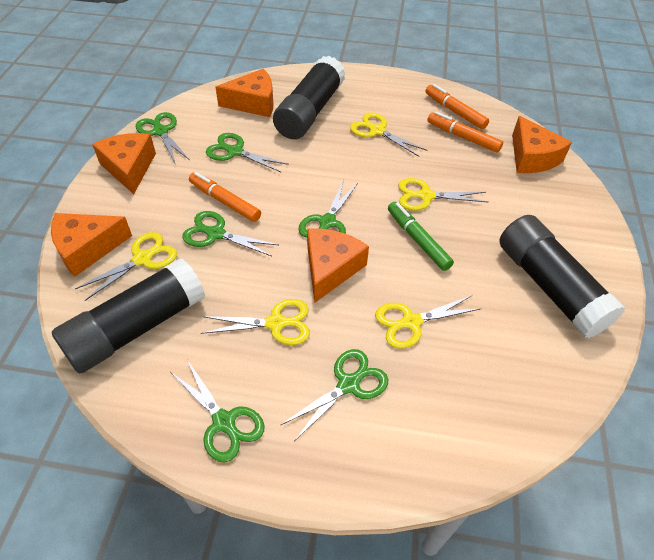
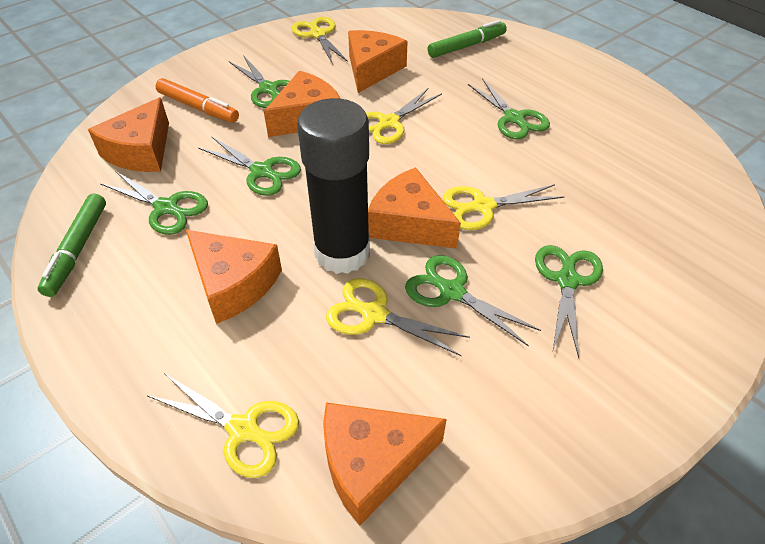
black glue stick: 3 -> 1
green marker: 1 -> 2
orange cheese: 5 -> 6
orange marker: 3 -> 1

